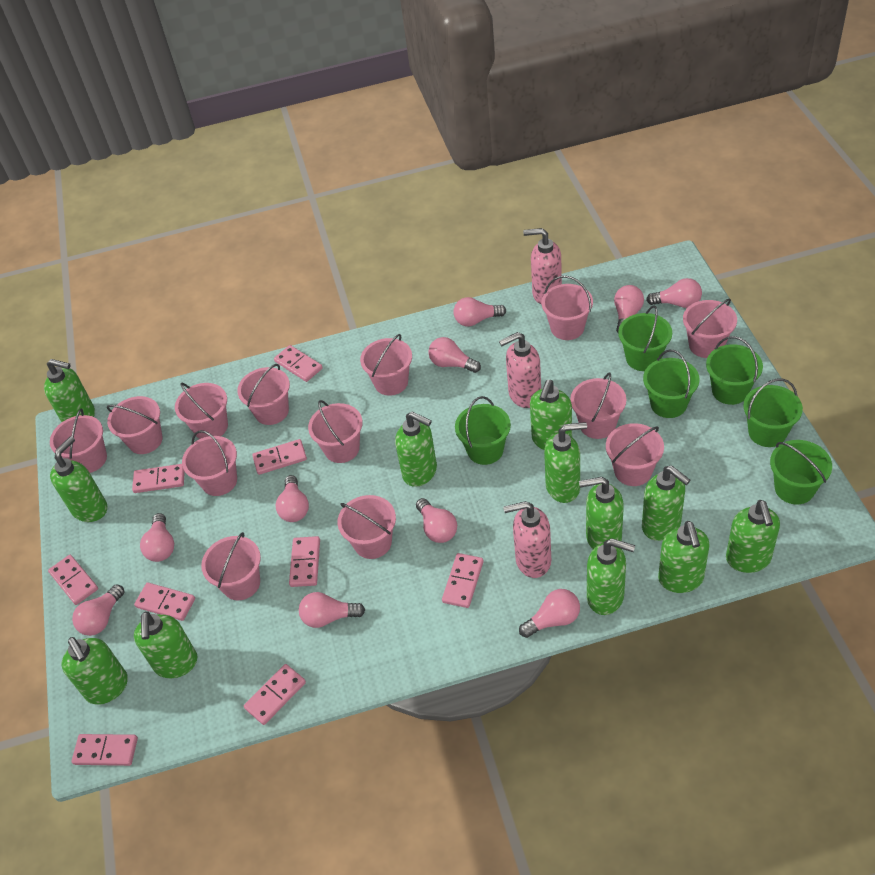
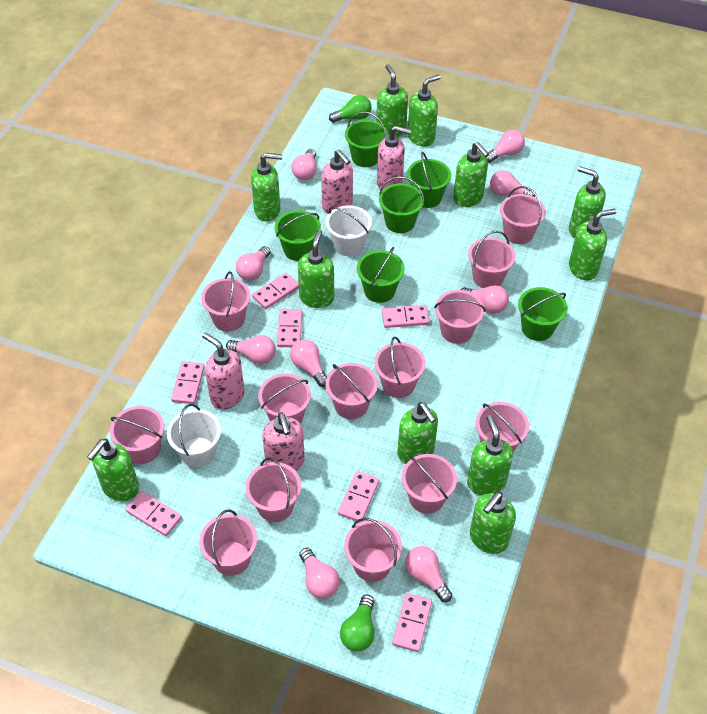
green light bulb: 0 -> 2
green soap dispenser: 12 -> 11
pink domino: 9 -> 7
pink light bulb: 10 -> 9
pink soap dispenser: 3 -> 4
white bucket: 0 -> 2

